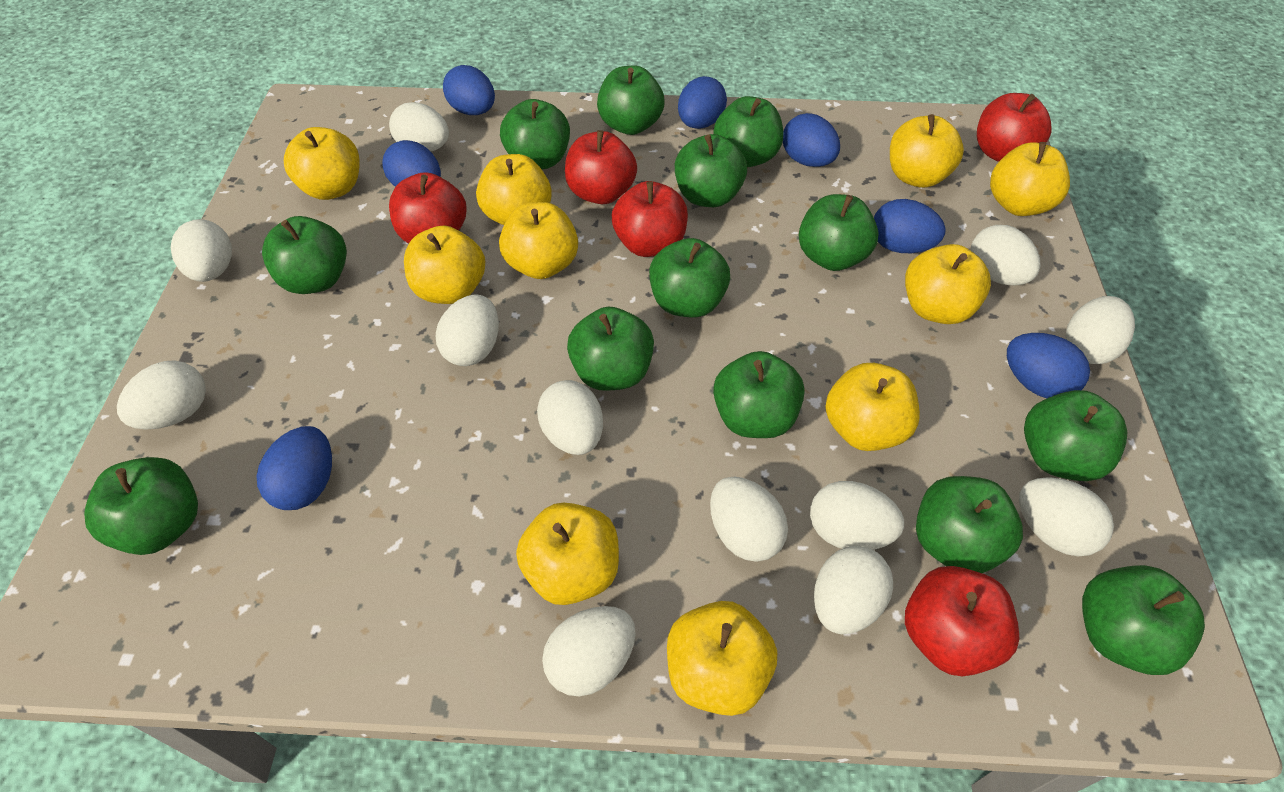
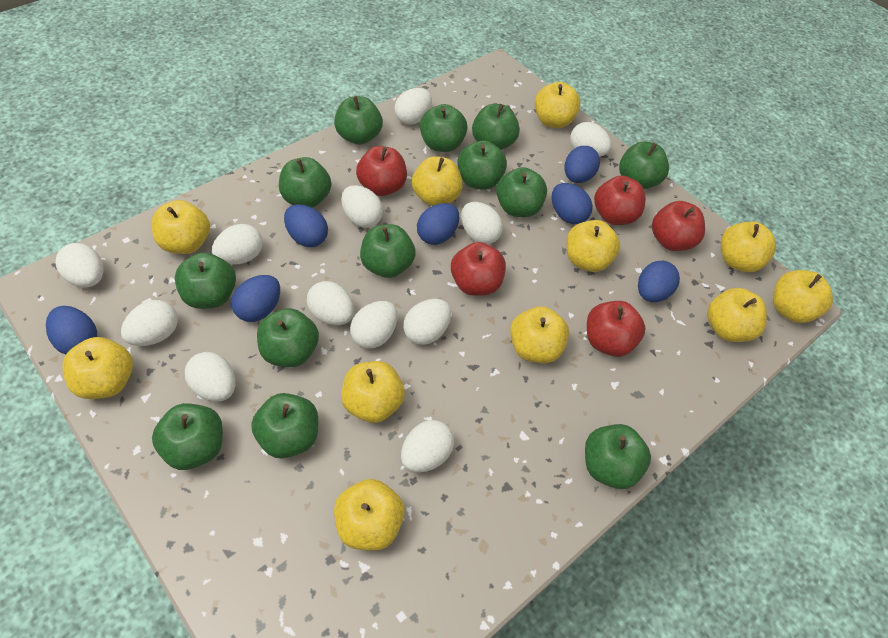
yellow apple: 10 -> 11

